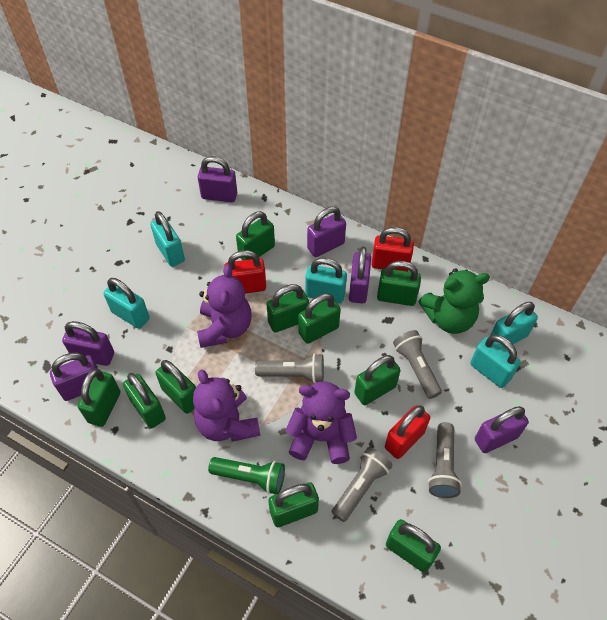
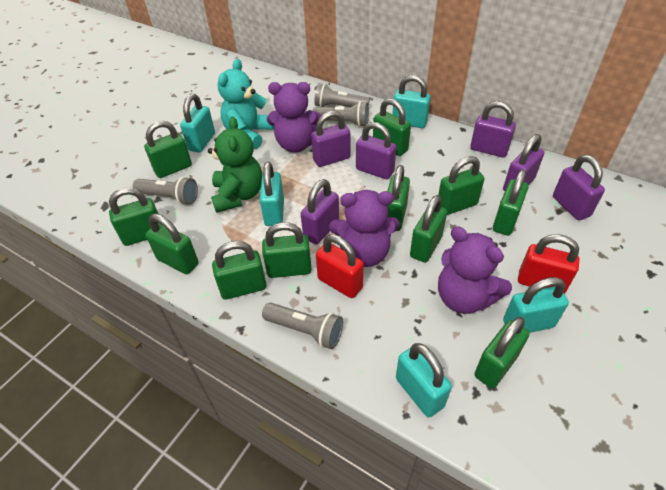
green flashlight: 1 -> 0
green padlock: 10 -> 11
red padlock: 3 -> 2
turquoise teddy bear: 0 -> 1

